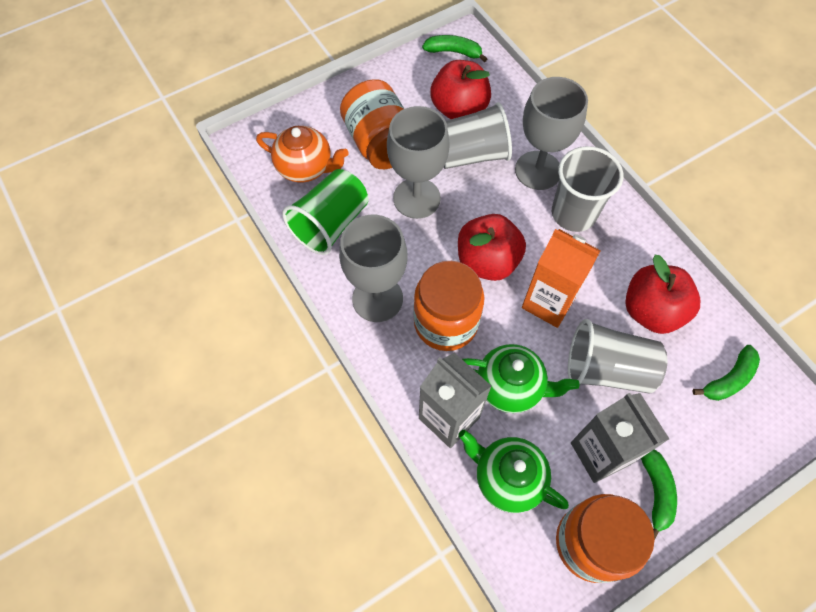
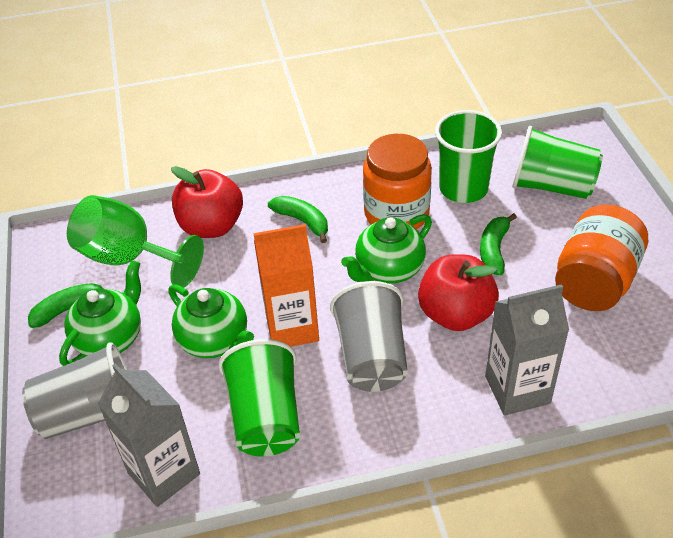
green cup: 1 -> 3
green goblet: 0 -> 1
green teapot: 2 -> 3
grey cup: 3 -> 2
grey goblet: 3 -> 0
orange jar: 3 -> 2
orange teapot: 1 -> 0
red apple: 3 -> 2

